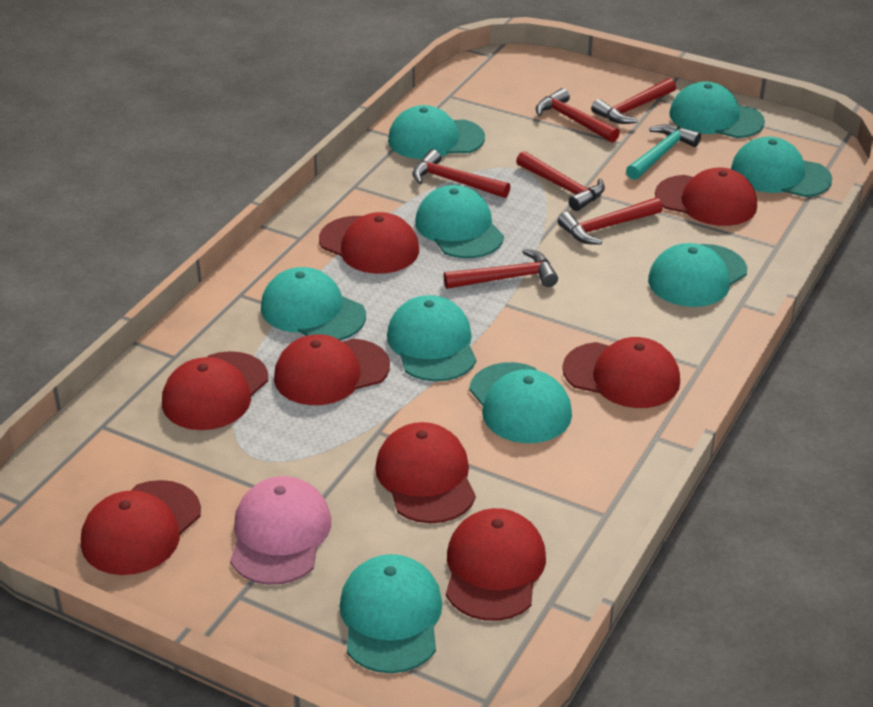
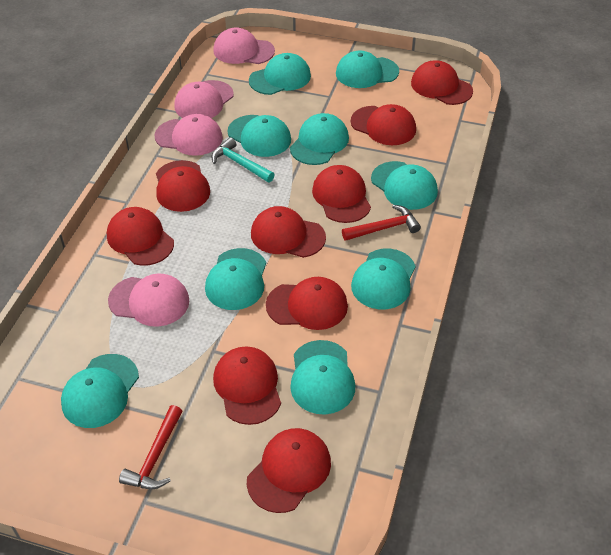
pink cap: 1 -> 4
red cap: 8 -> 9
red hammer: 6 -> 2

